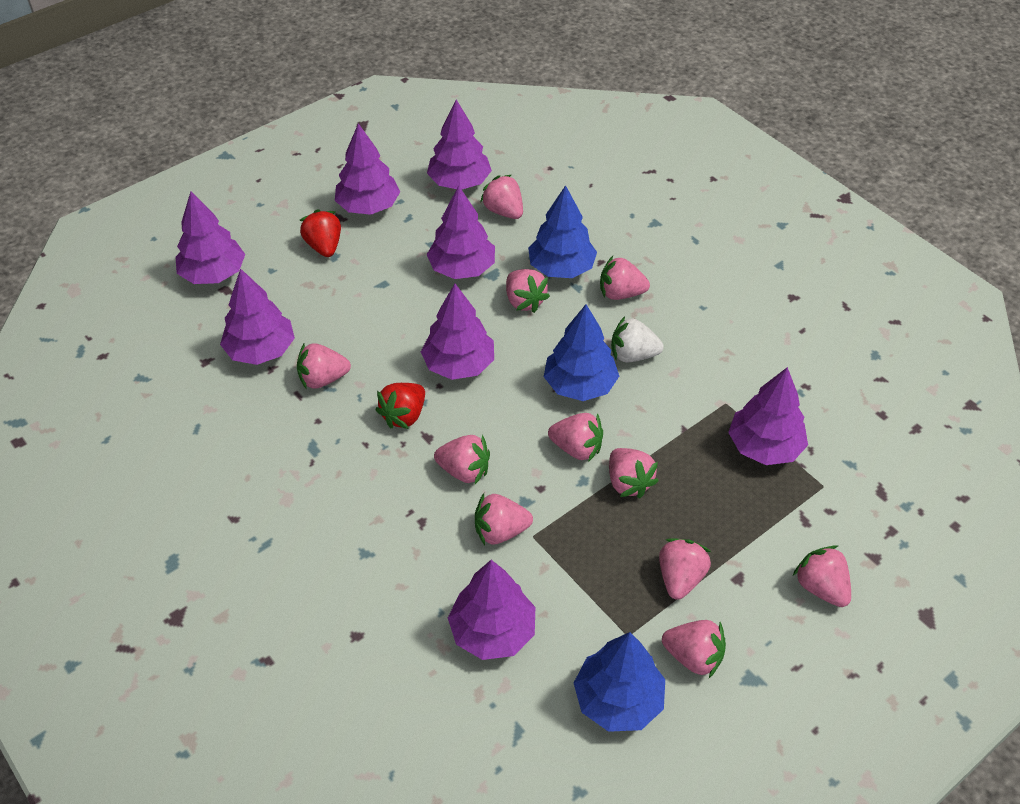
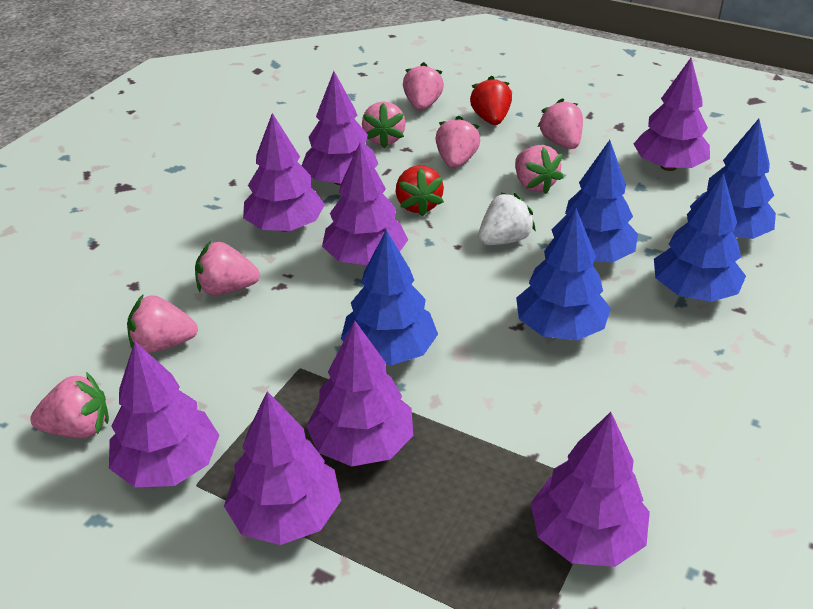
blue tree: 3 -> 5
pink strawberry: 11 -> 8

